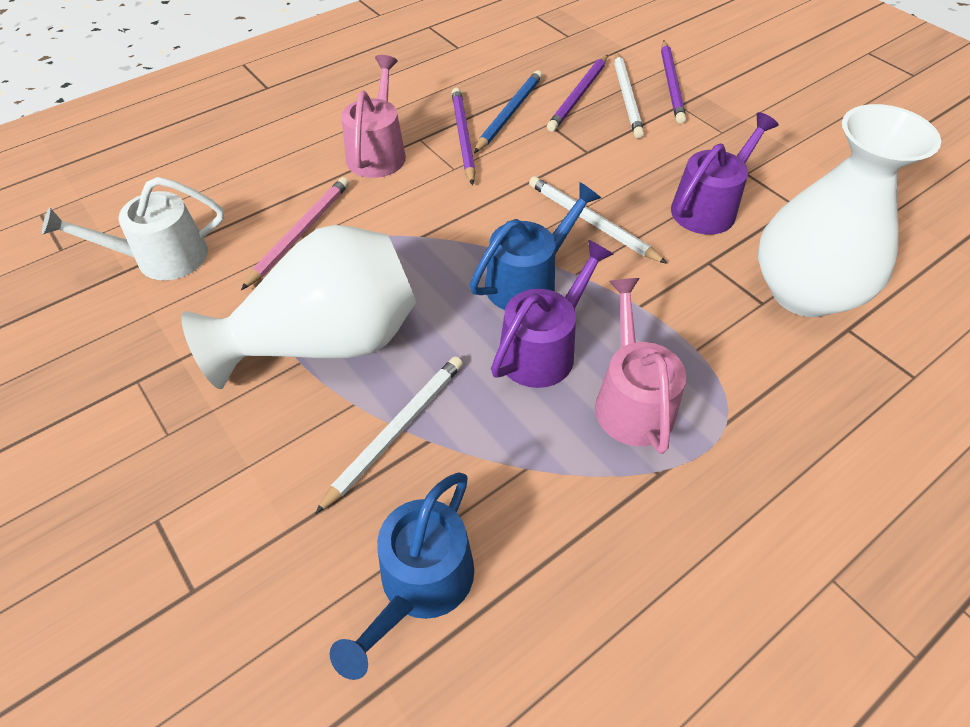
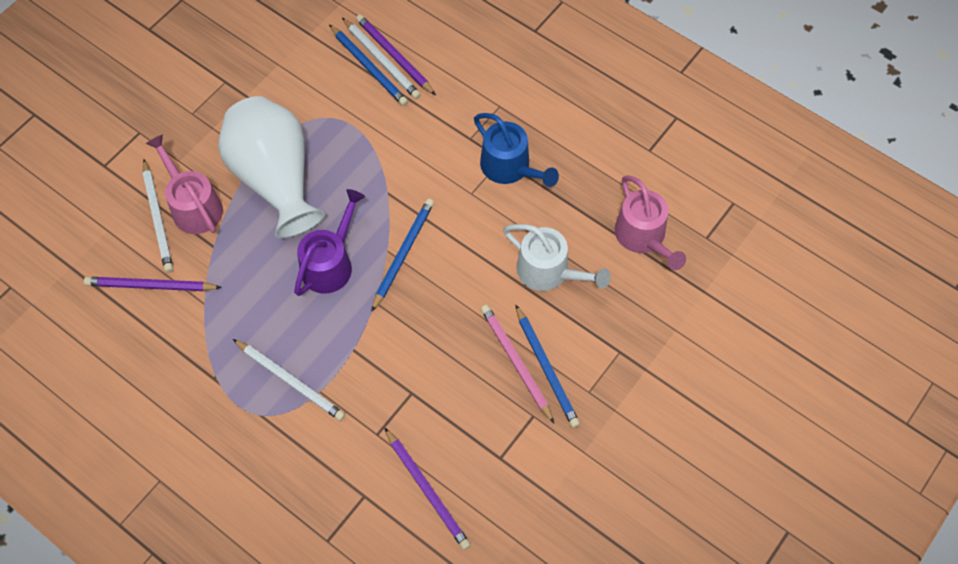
blue pencil: 1 -> 3
blue watering can: 2 -> 1
purple watering can: 2 -> 1
white vase: 2 -> 1

